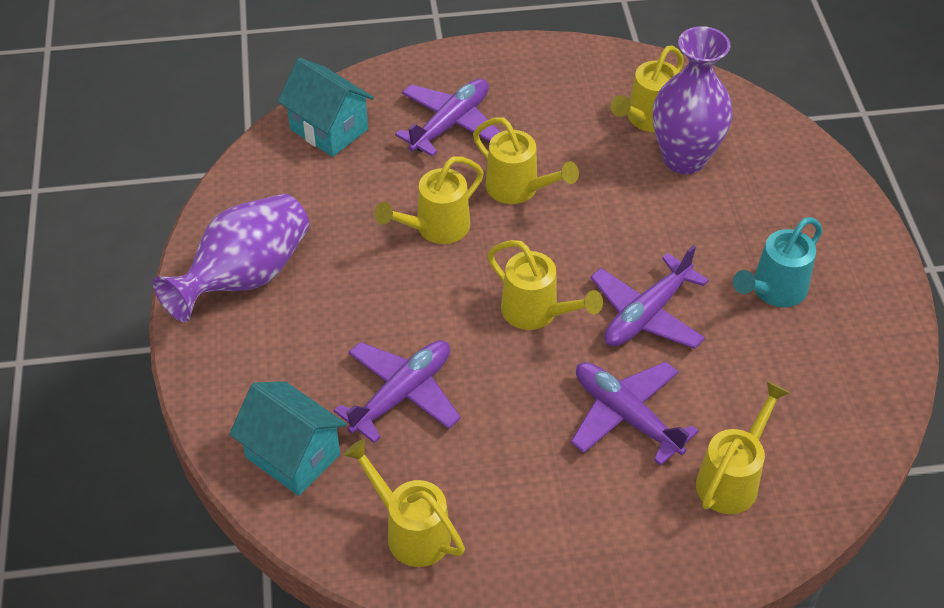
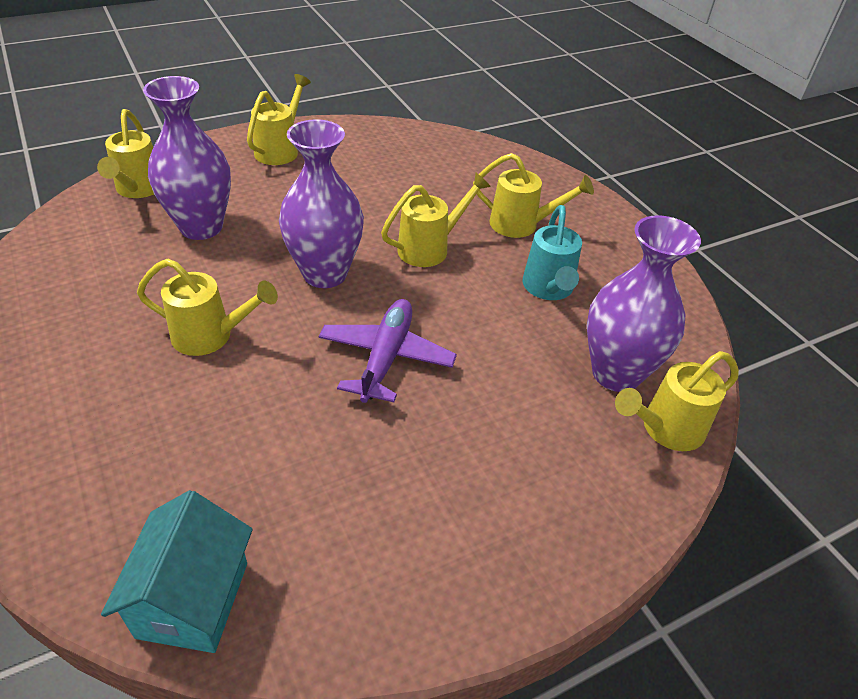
purple plane: 4 -> 1
purple vase: 2 -> 3
turquoise house: 2 -> 1

